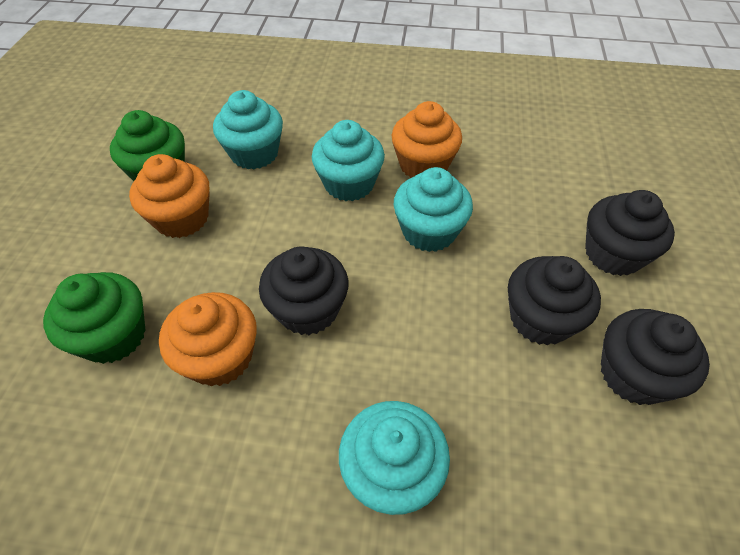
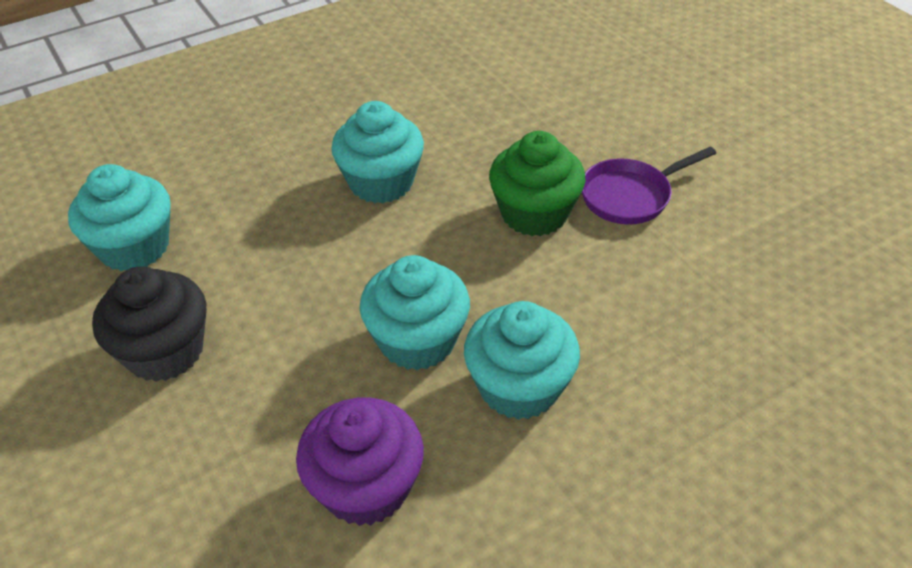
black cupcake: 4 -> 1
green cupcake: 2 -> 1
orange cupcake: 3 -> 0
purple cupcake: 0 -> 1
purple pan: 0 -> 1

